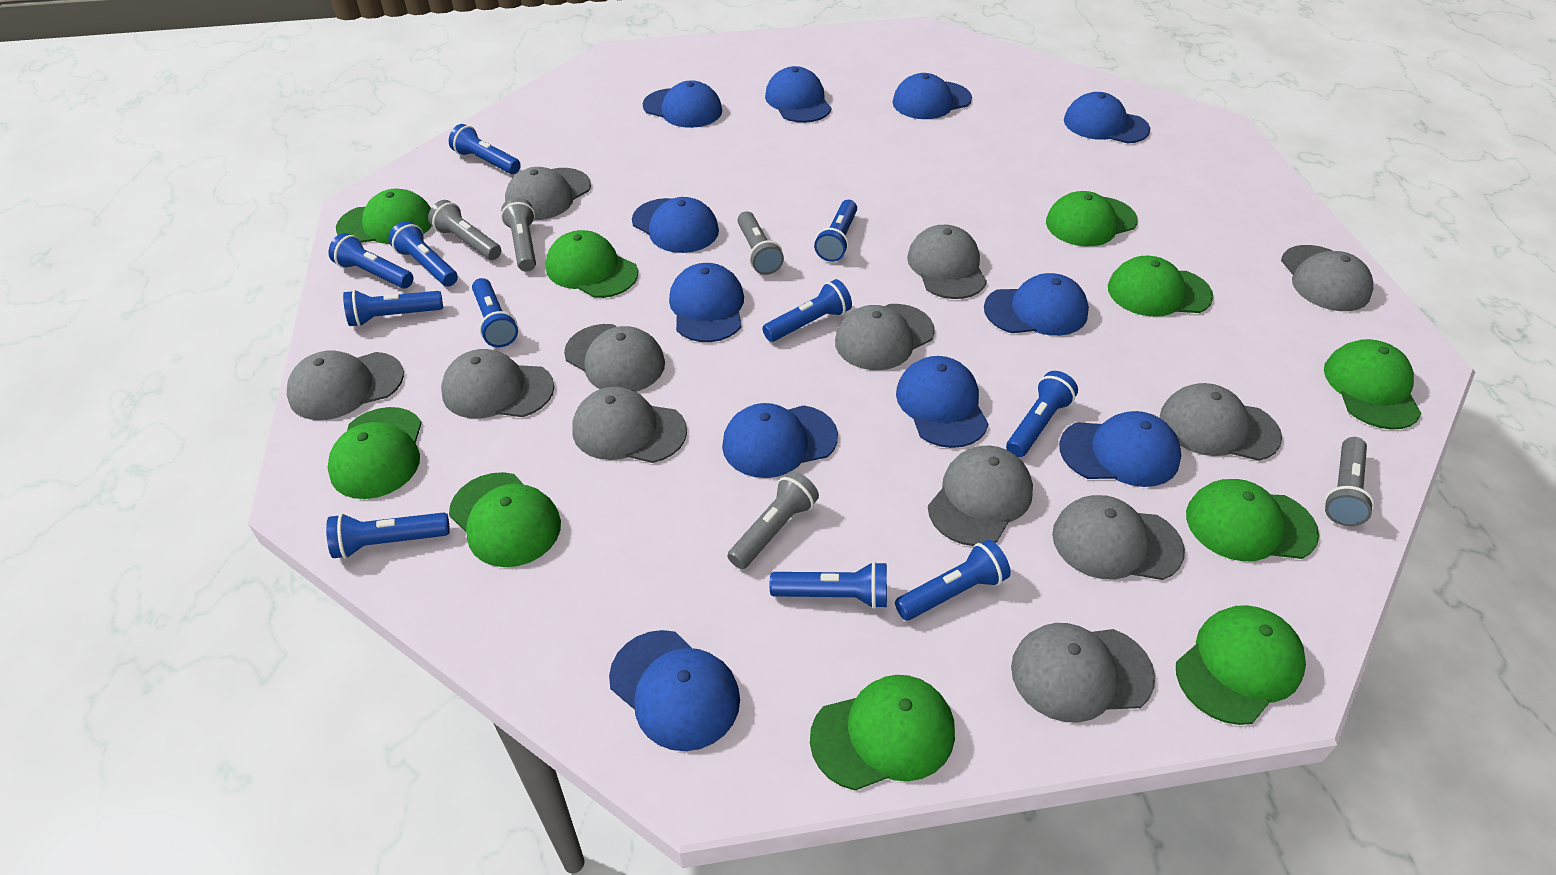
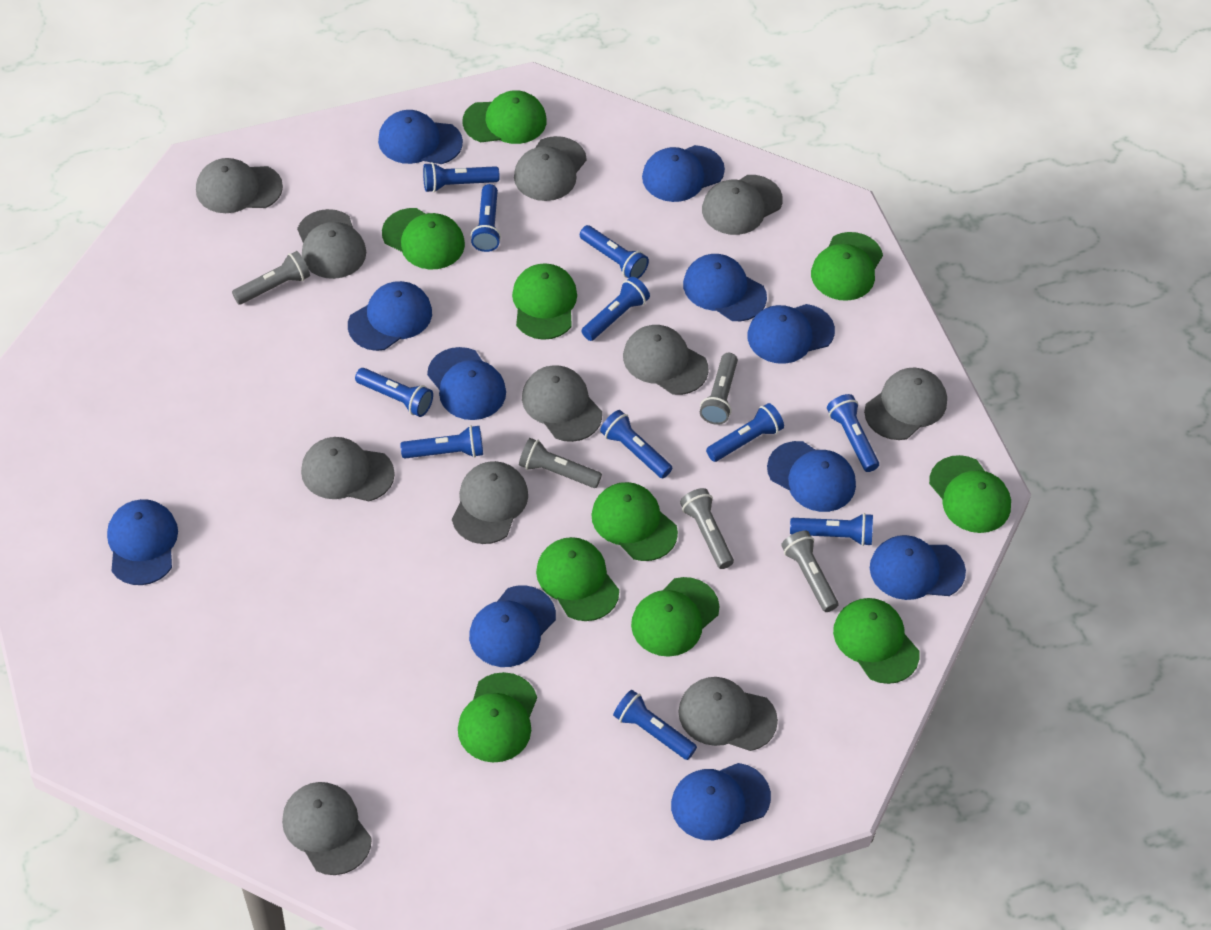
grey cap: 12 -> 11

